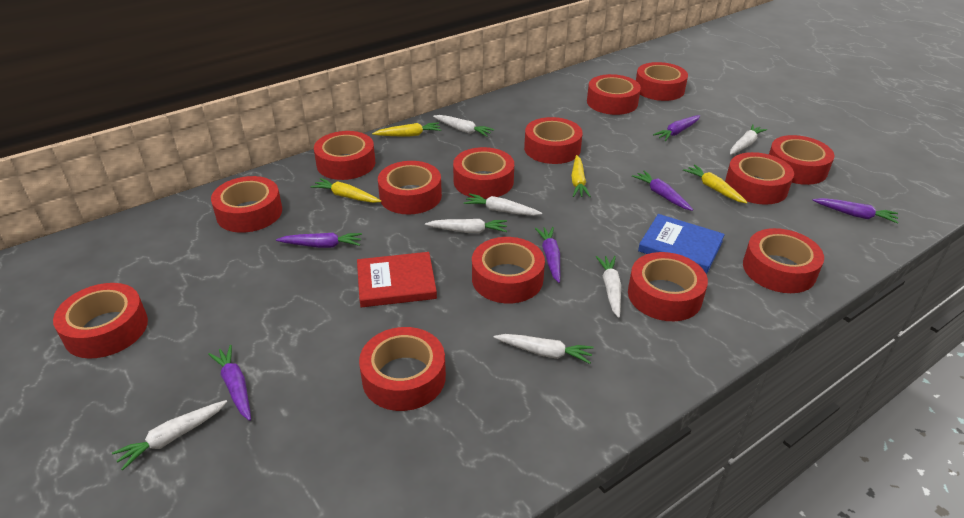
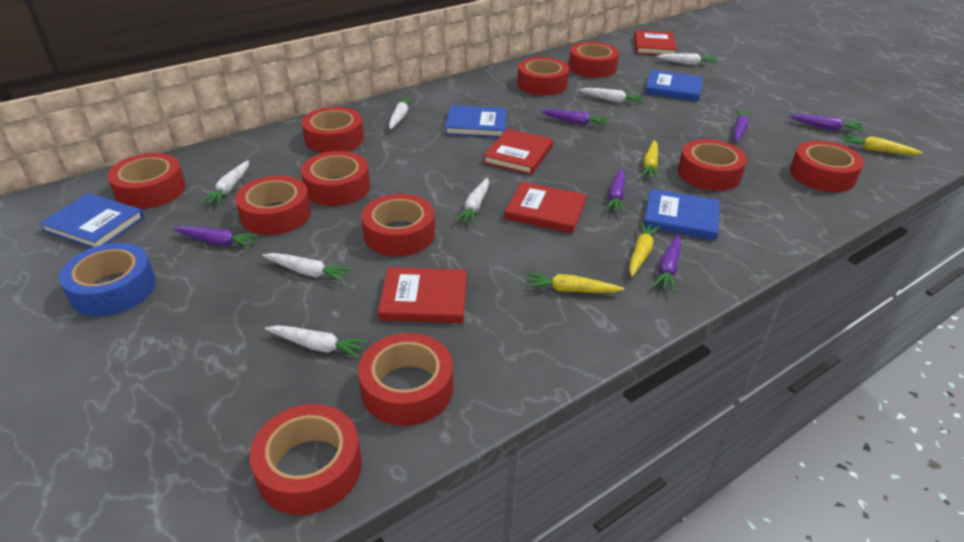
blue book: 1 -> 4
blue tape: 0 -> 1
red book: 1 -> 4
red tape: 14 -> 11

